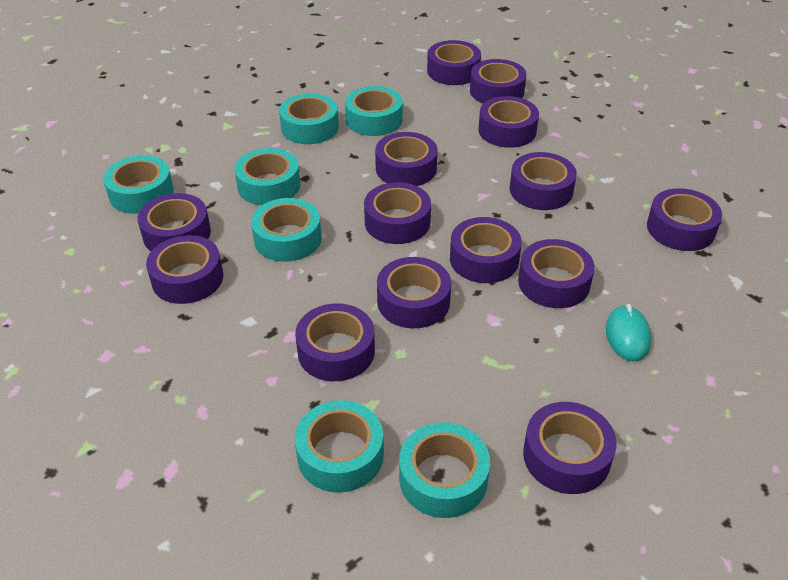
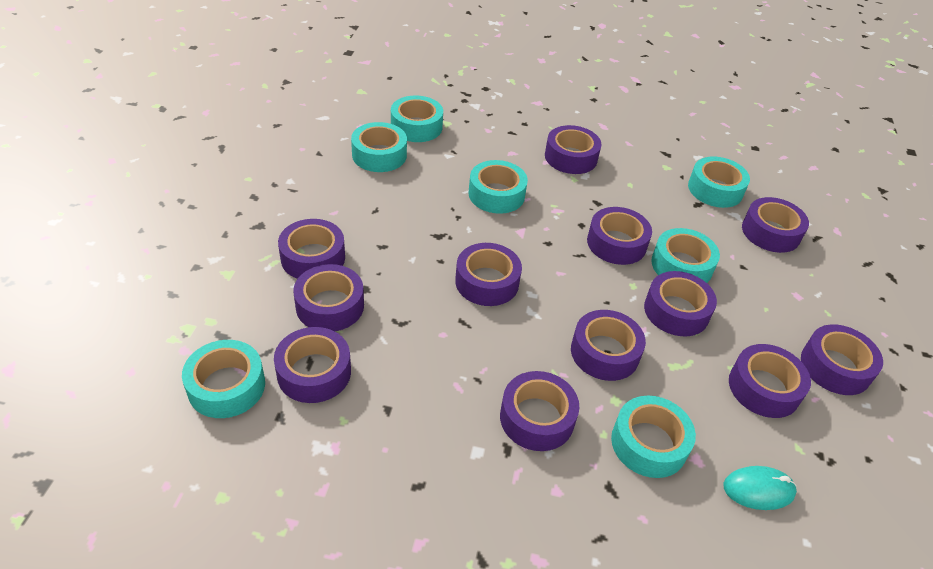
purple tape: 14 -> 12

